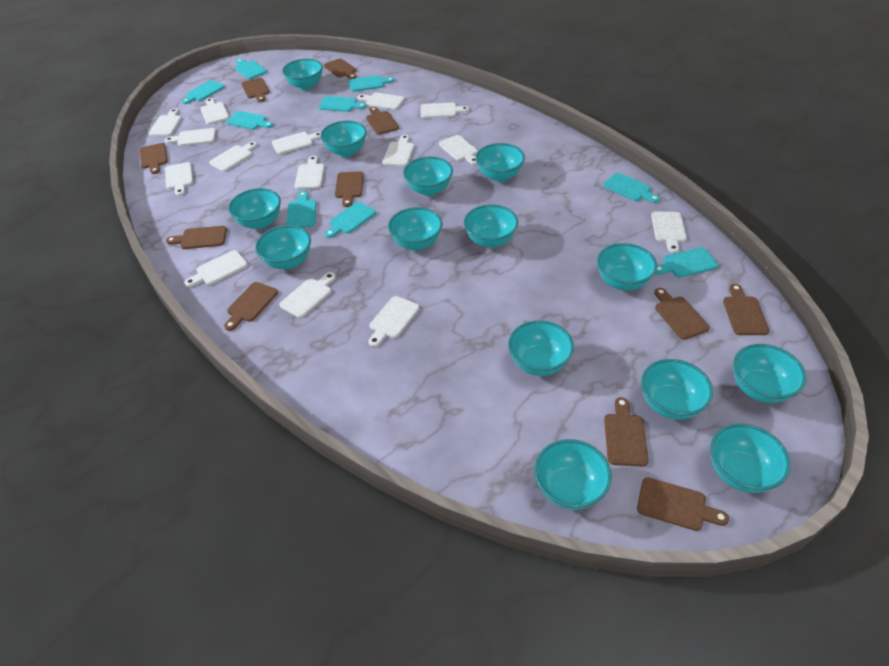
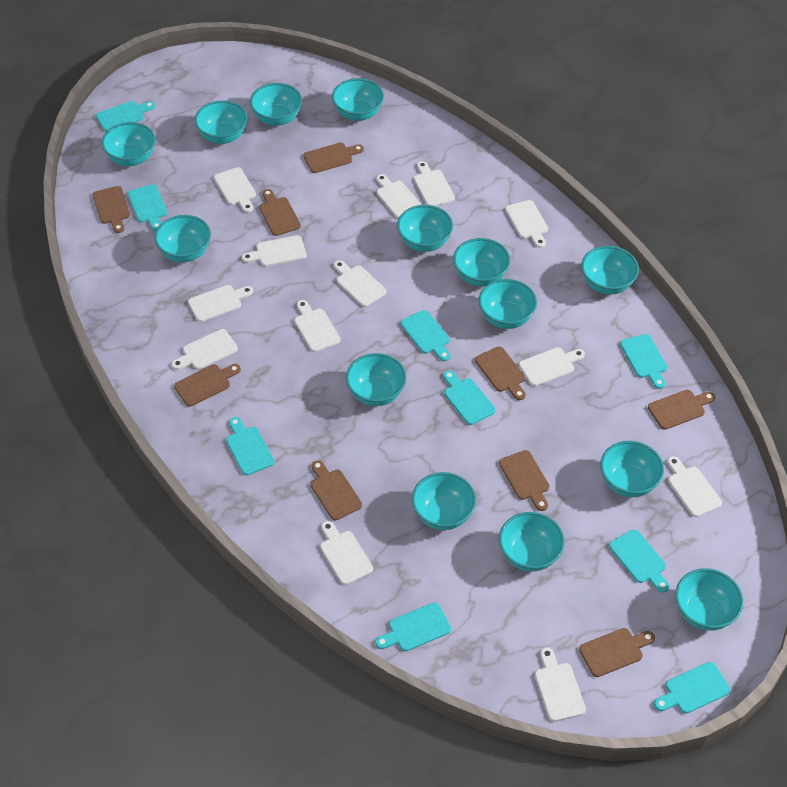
brown cutting board: 11 -> 9
white cutting board: 15 -> 13

